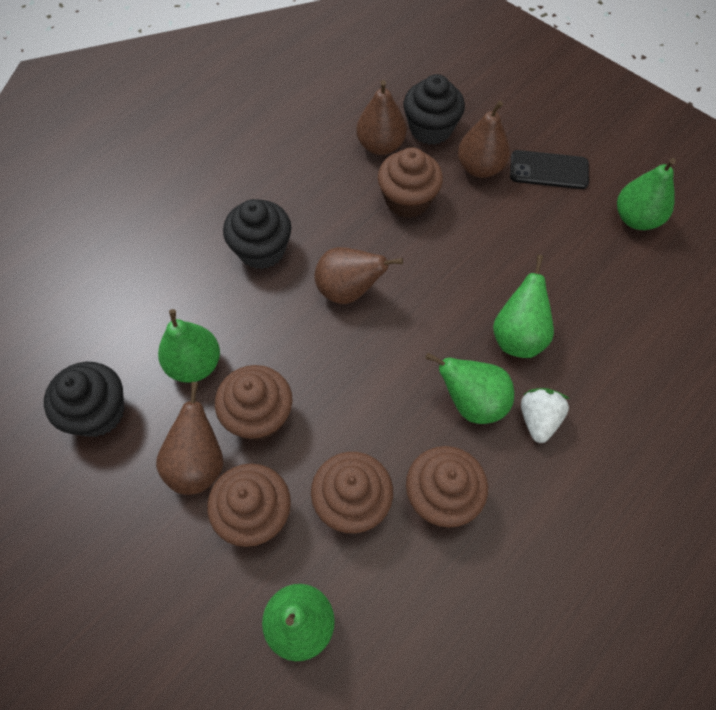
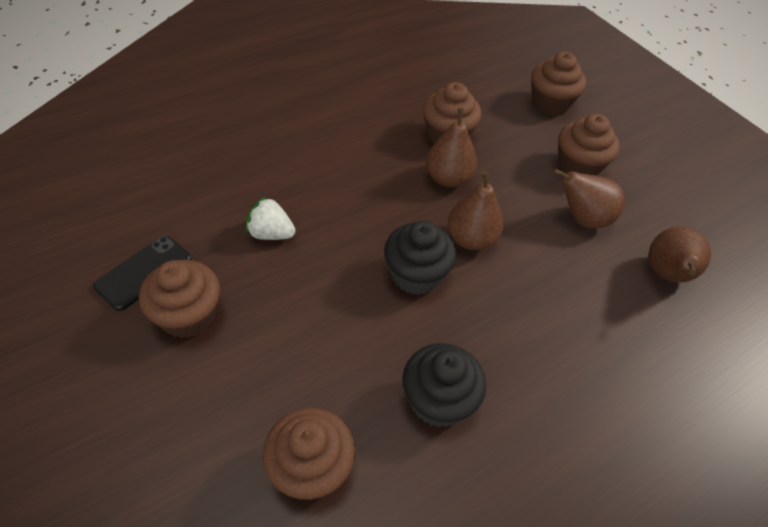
black cupcake: 3 -> 2
green pear: 5 -> 0

